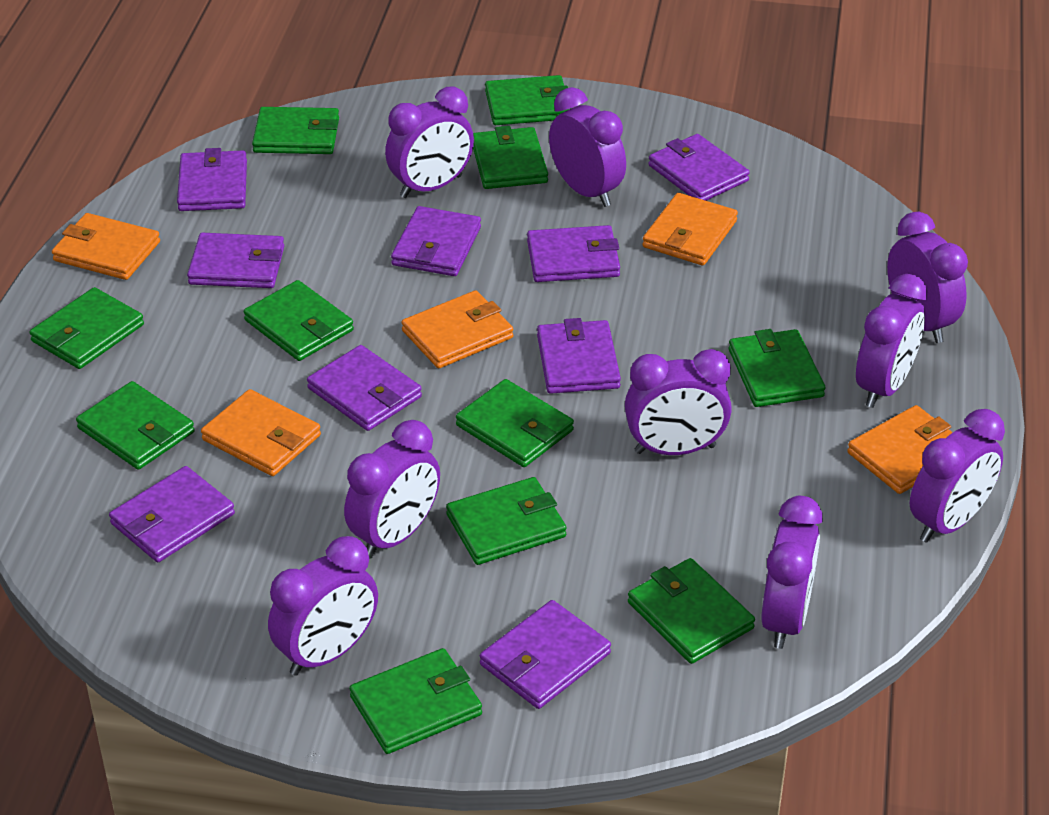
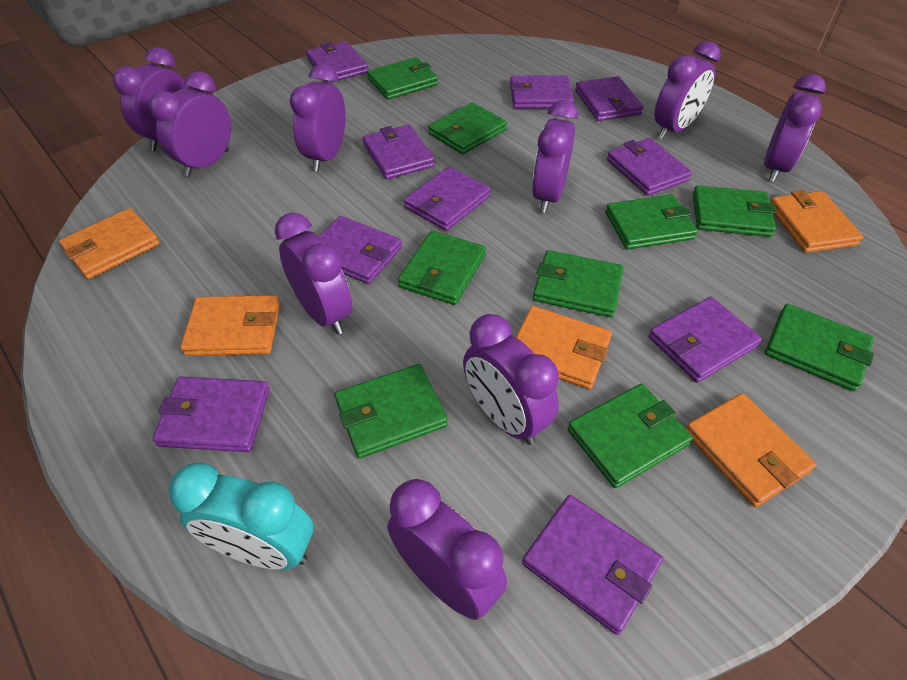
green wallet: 11 -> 9
purple wallet: 9 -> 10
turquoise clock: 0 -> 1

